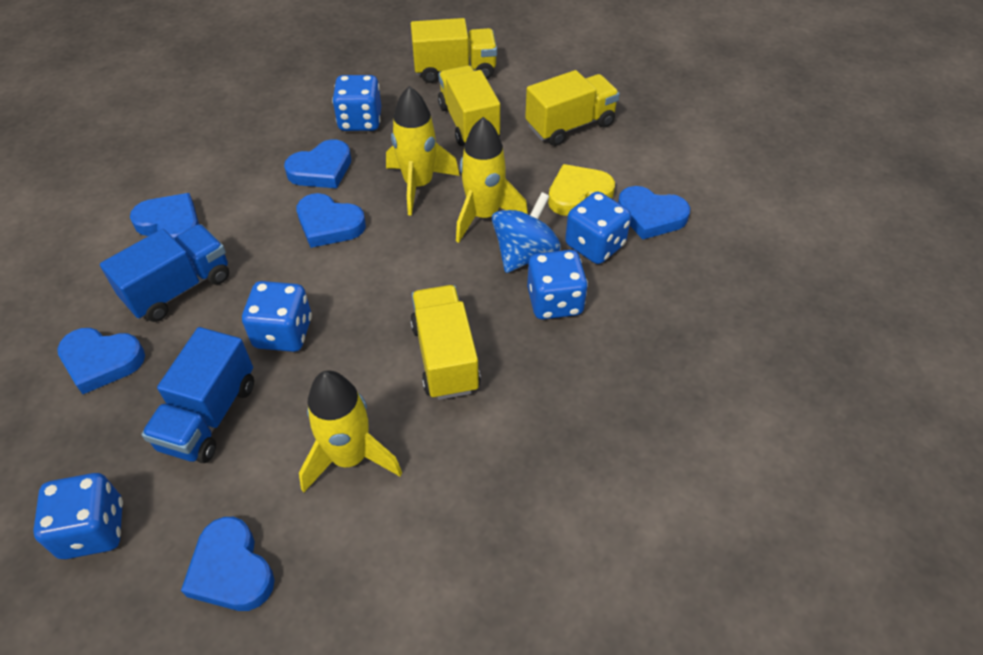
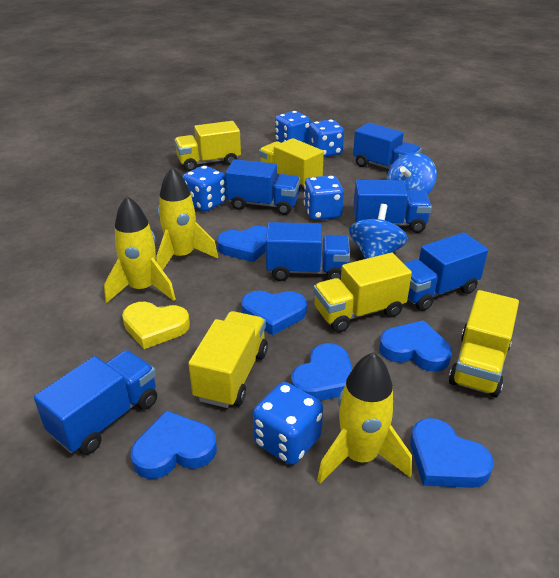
blue spinning top: 1 -> 2
blue truck: 2 -> 6
yellow truck: 4 -> 5

